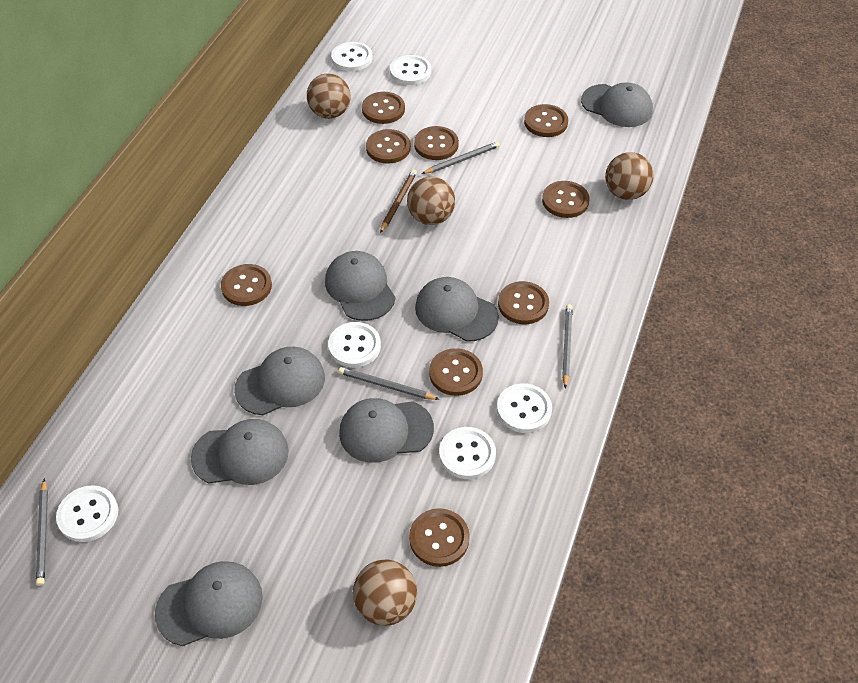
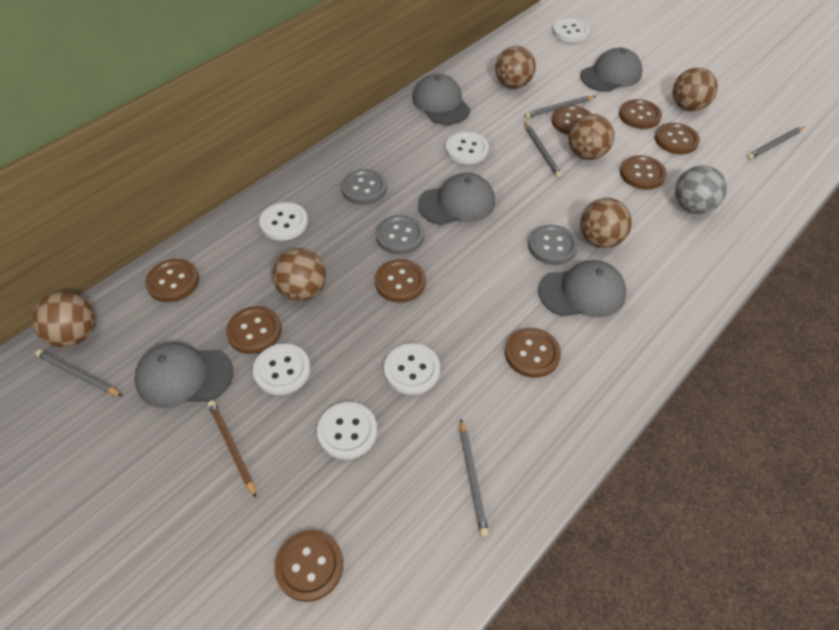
brown ball: 4 -> 6
grey ball: 0 -> 1
grey button: 0 -> 3
grey cap: 7 -> 5
grey pencil: 4 -> 5

